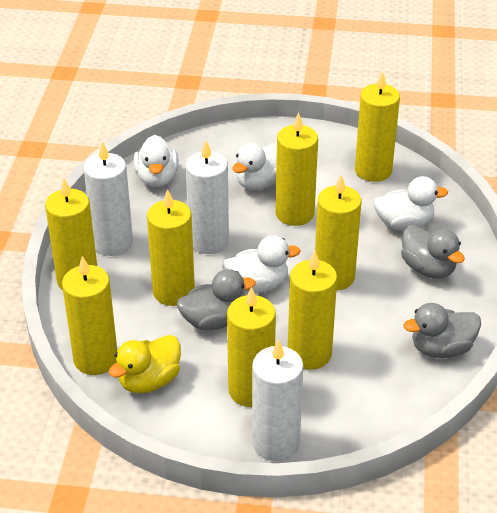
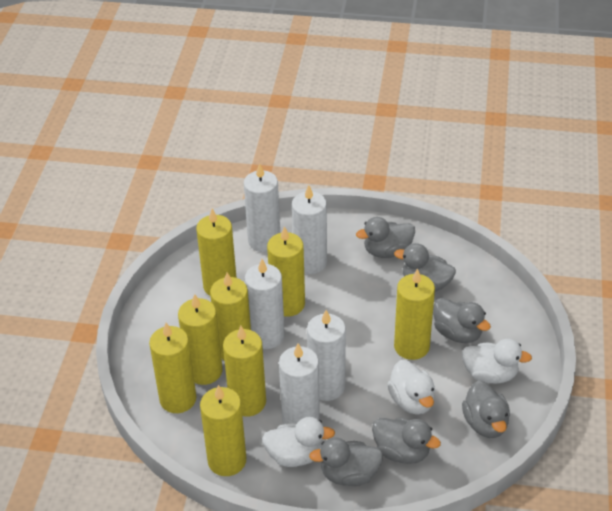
grey duck: 3 -> 6
white candle: 3 -> 5
white duck: 4 -> 3
yellow duck: 1 -> 0

